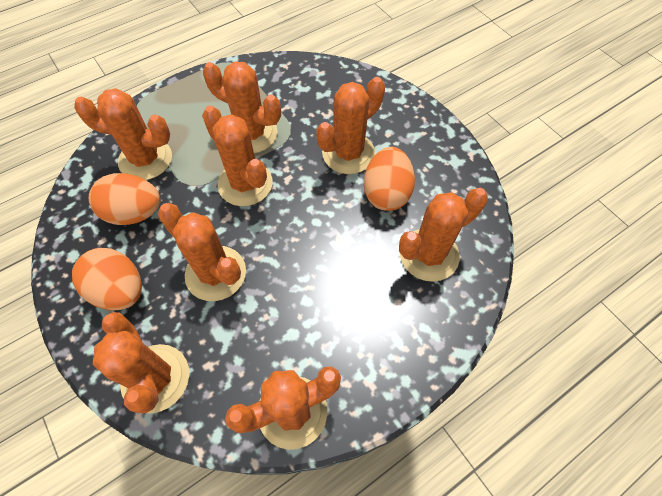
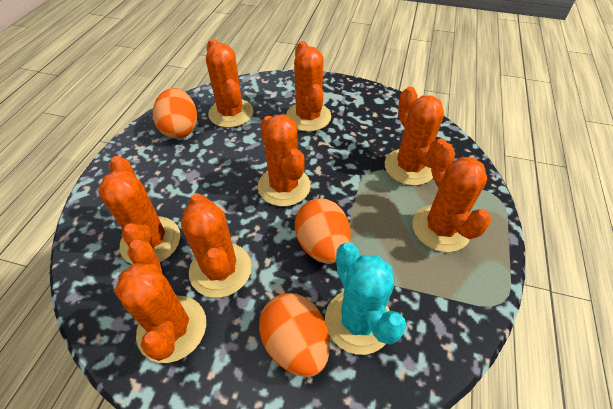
turquoise cactus: 0 -> 1

